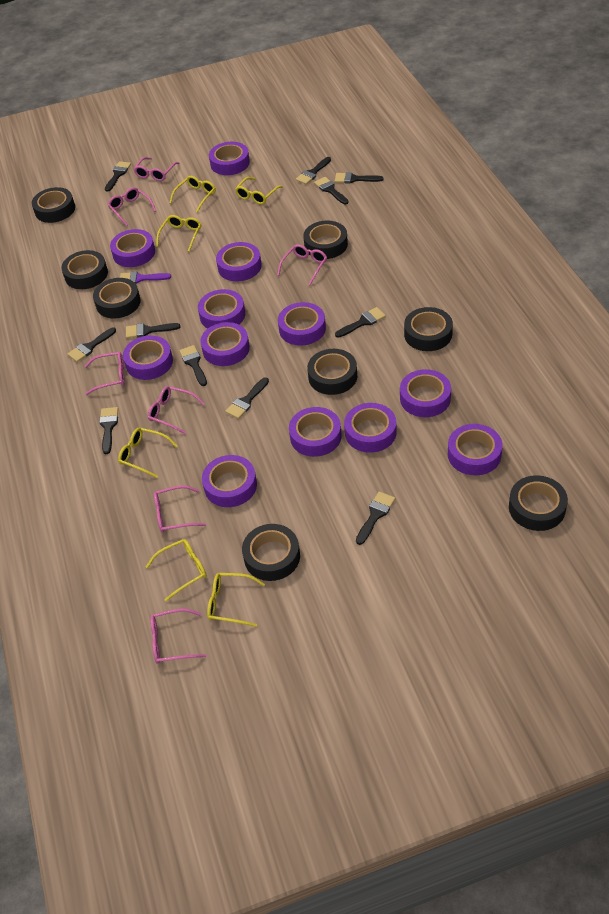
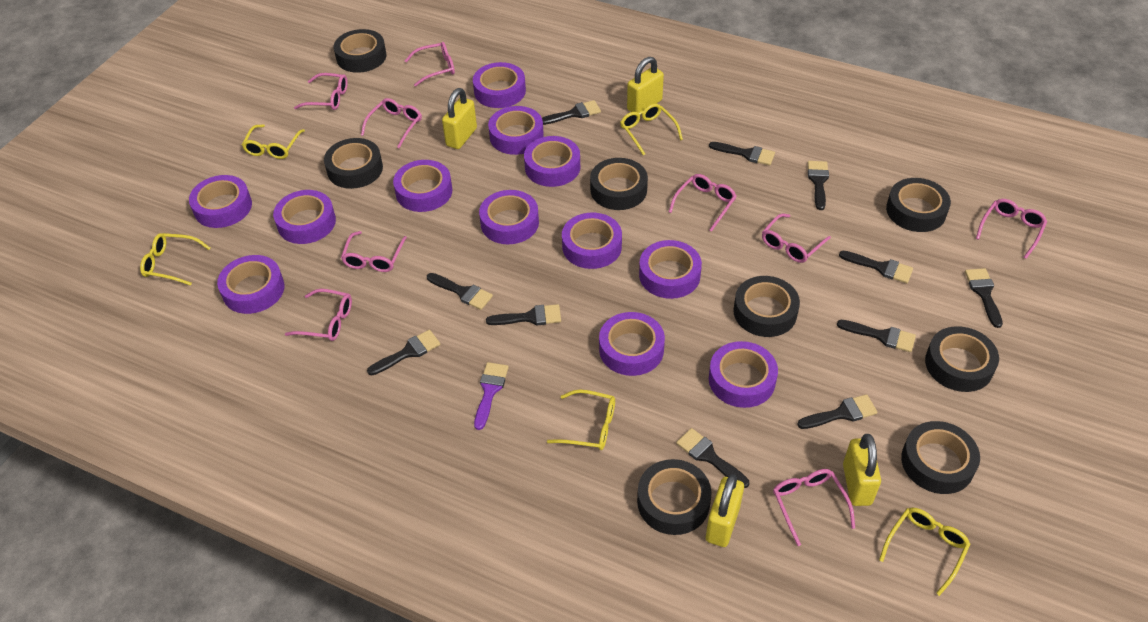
pink glasses: 7 -> 9
yellow glasses: 6 -> 5
yellow padlock: 0 -> 4

